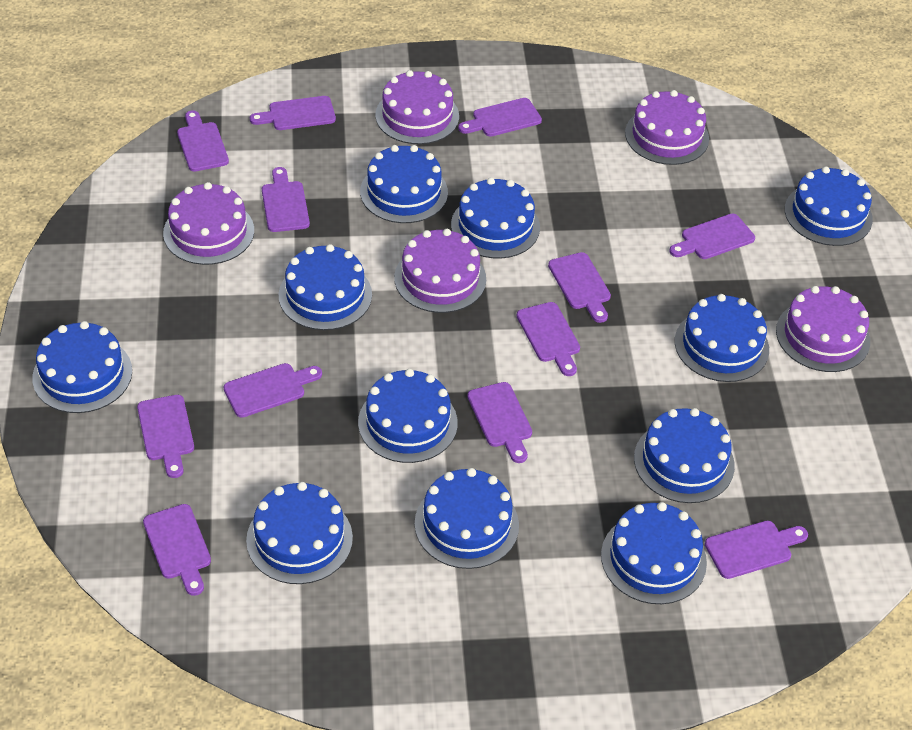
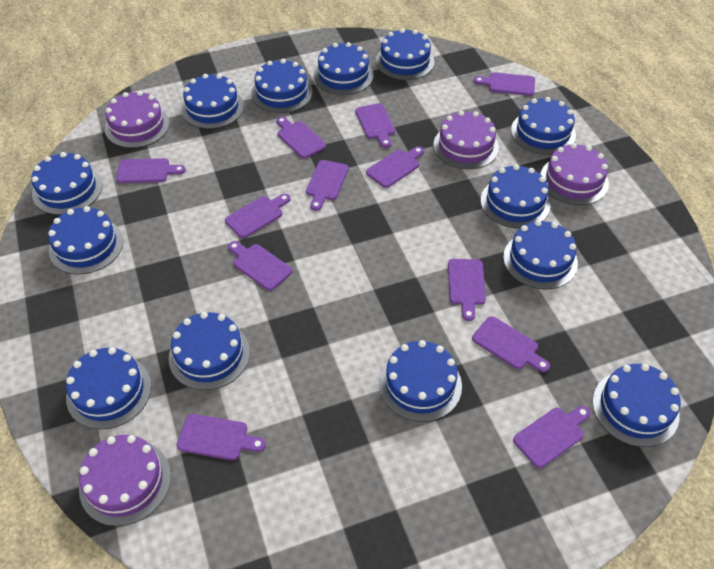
blue cake: 11 -> 13
purple cake: 5 -> 4

